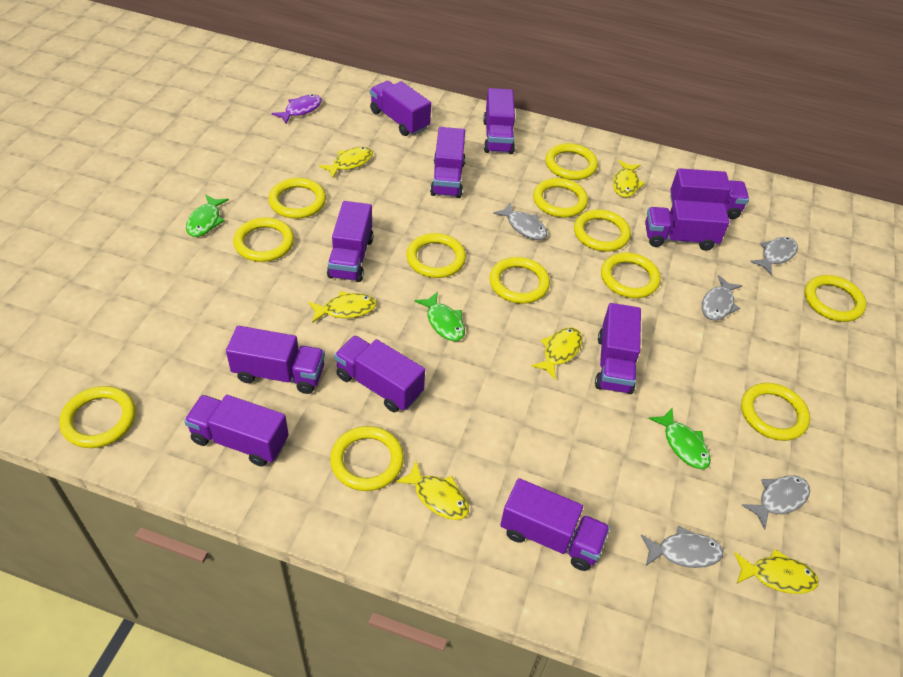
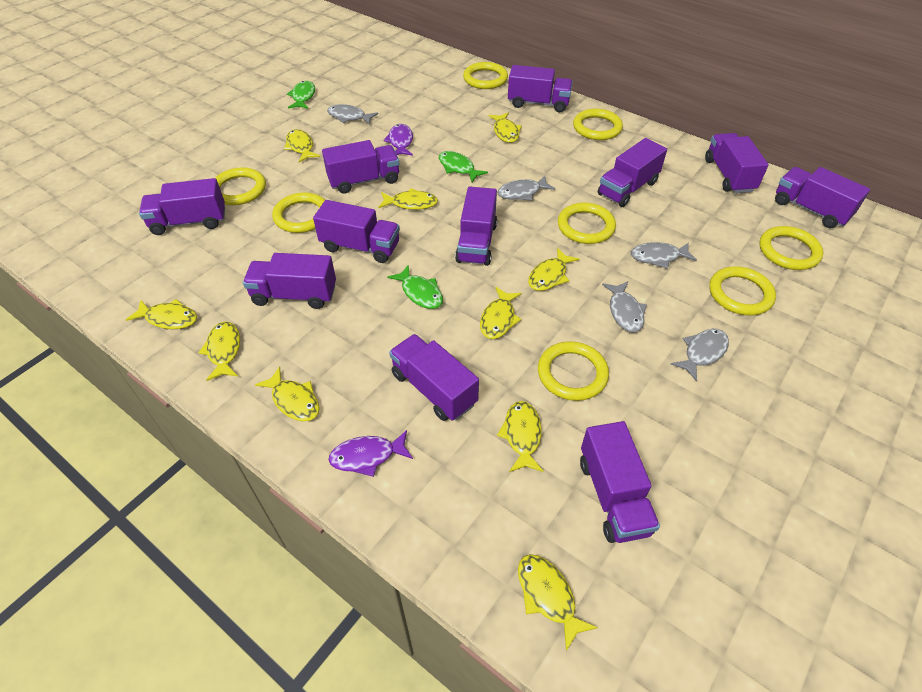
purple fish: 1 -> 2
yellow fish: 6 -> 10
yellow ring: 12 -> 8

